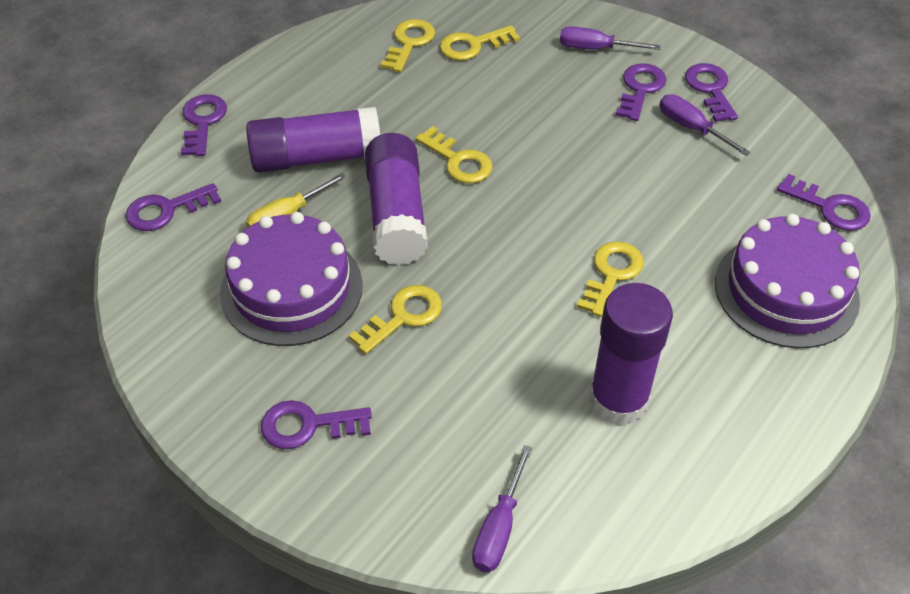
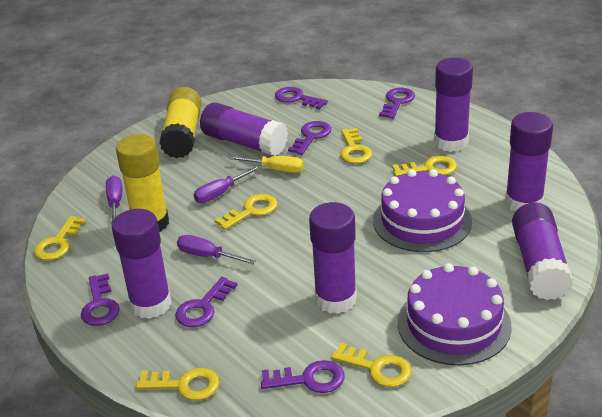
purple glue stick: 3 -> 6
yellow glue stick: 0 -> 2
yellow key: 5 -> 6

